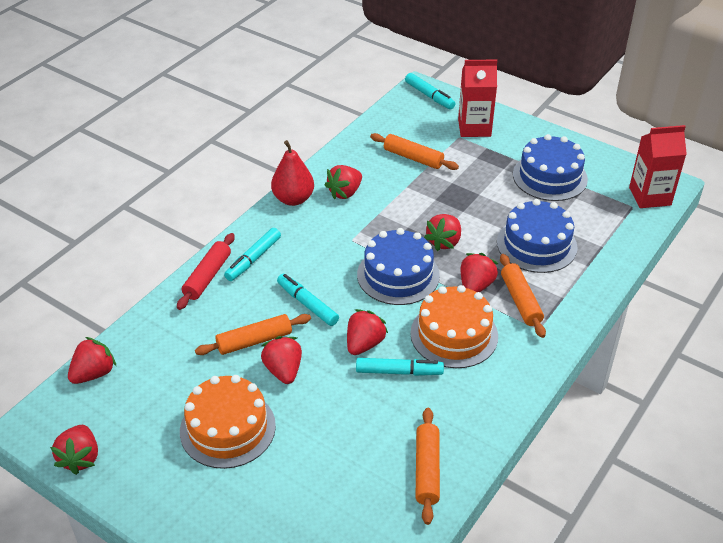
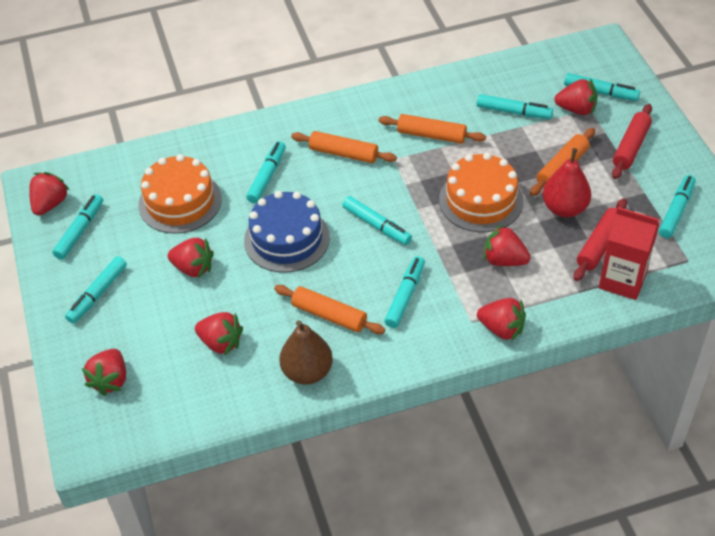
blue cake: 3 -> 1
brown pear: 0 -> 1
red carton: 2 -> 1
red rolling pin: 1 -> 2
turquoise marker: 4 -> 8

